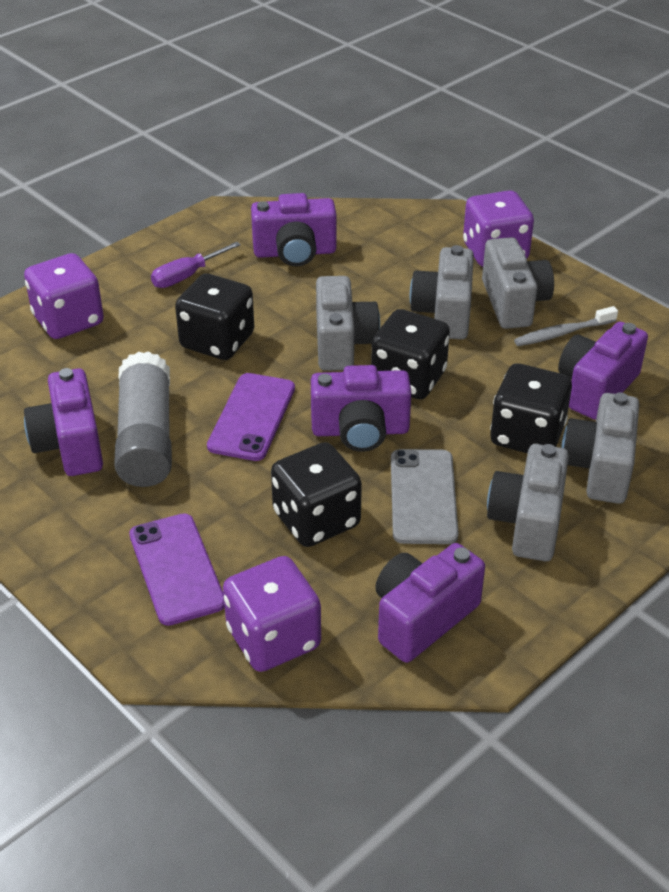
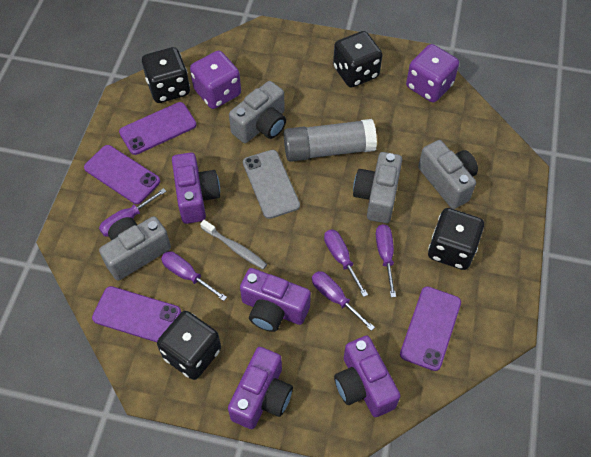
grey camera: 5 -> 4
purple camera: 5 -> 4
purple dice: 3 -> 2
purple phone: 2 -> 4
purple screwdriver: 1 -> 5

